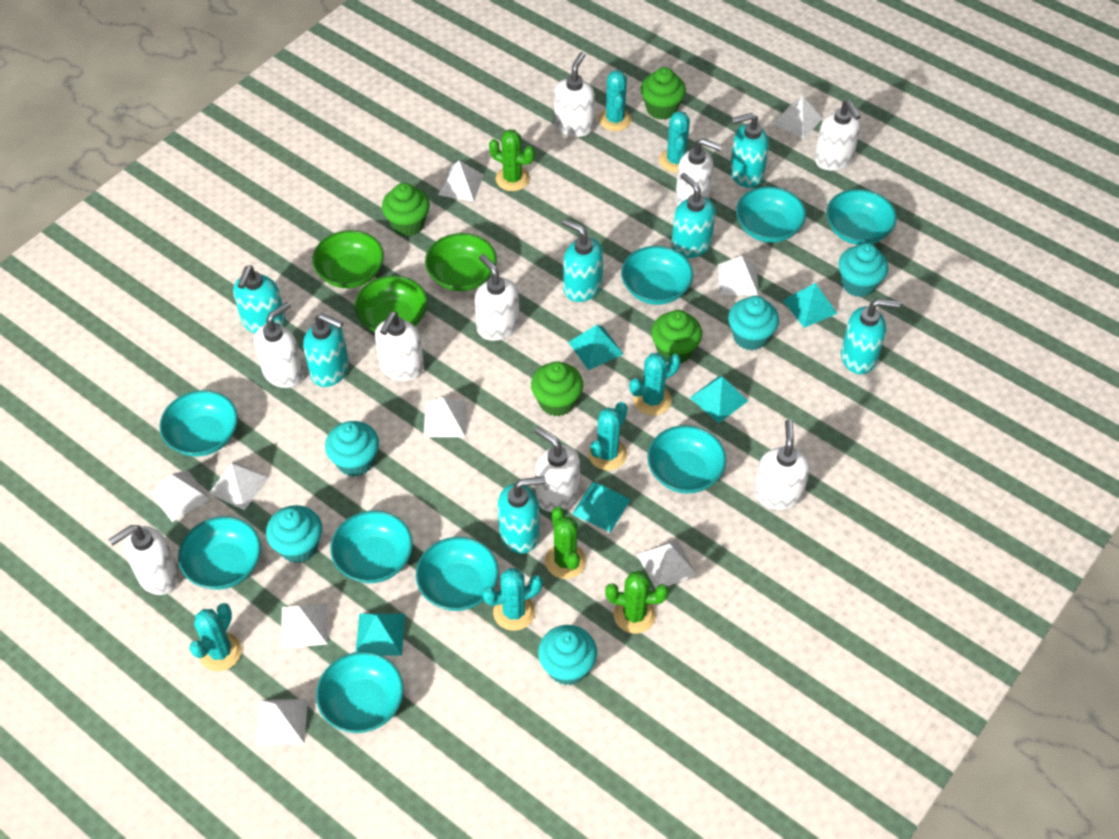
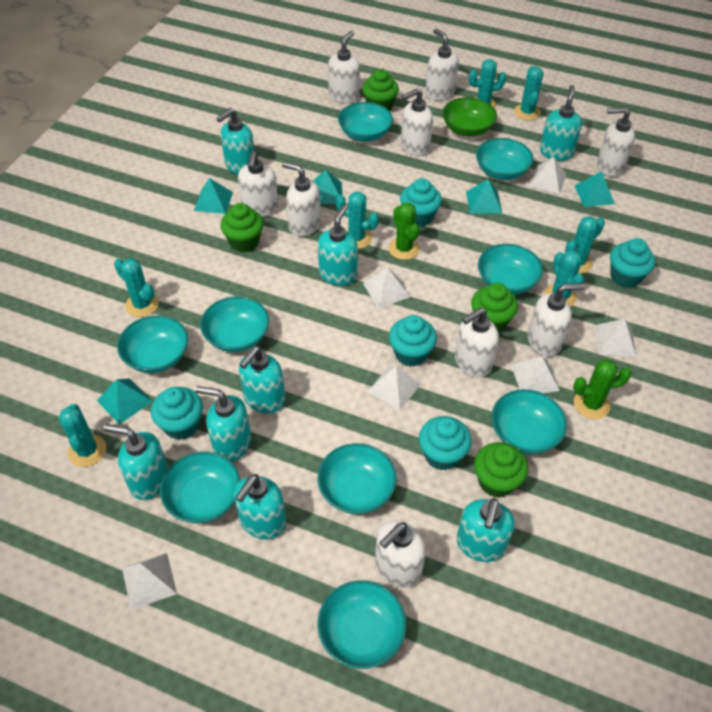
green bowl: 3 -> 1
green cactus: 3 -> 2
turquoise cactus: 6 -> 7
turquoise soap dispenser: 7 -> 8
white pyramid: 9 -> 6

